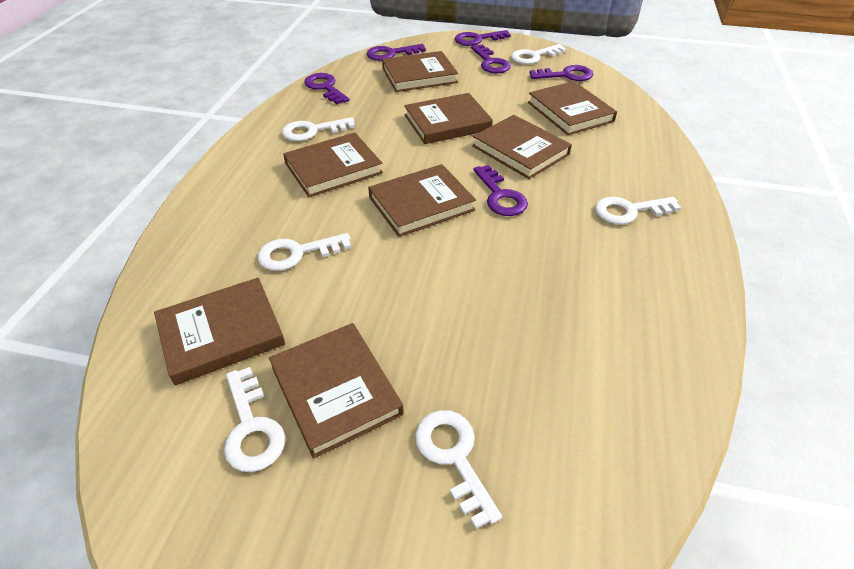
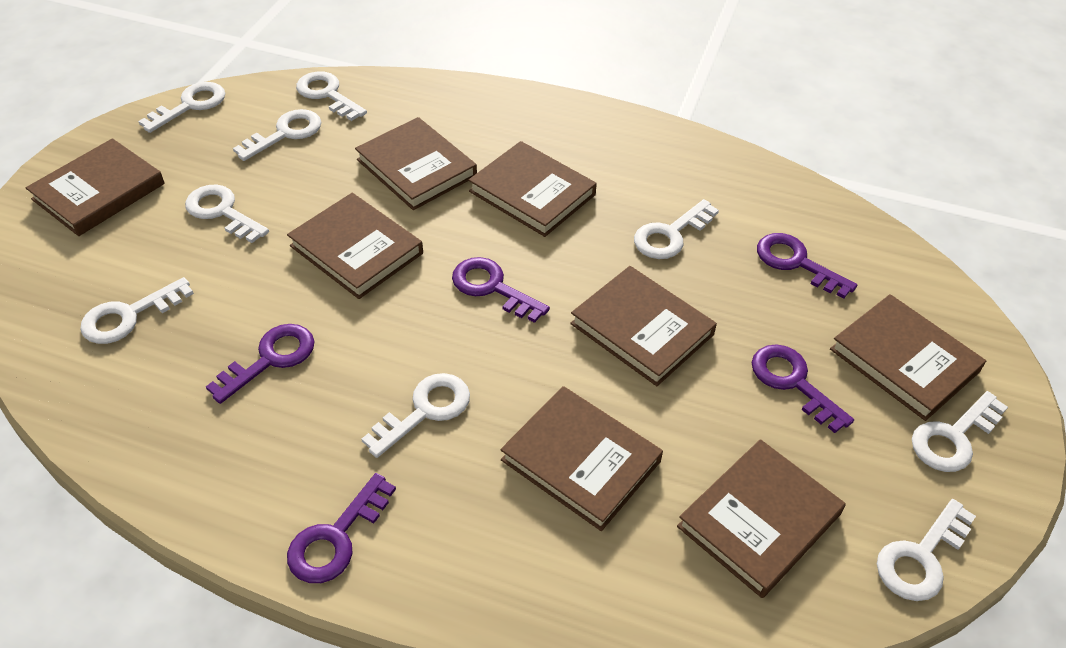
purple key: 6 -> 5
white key: 6 -> 9

